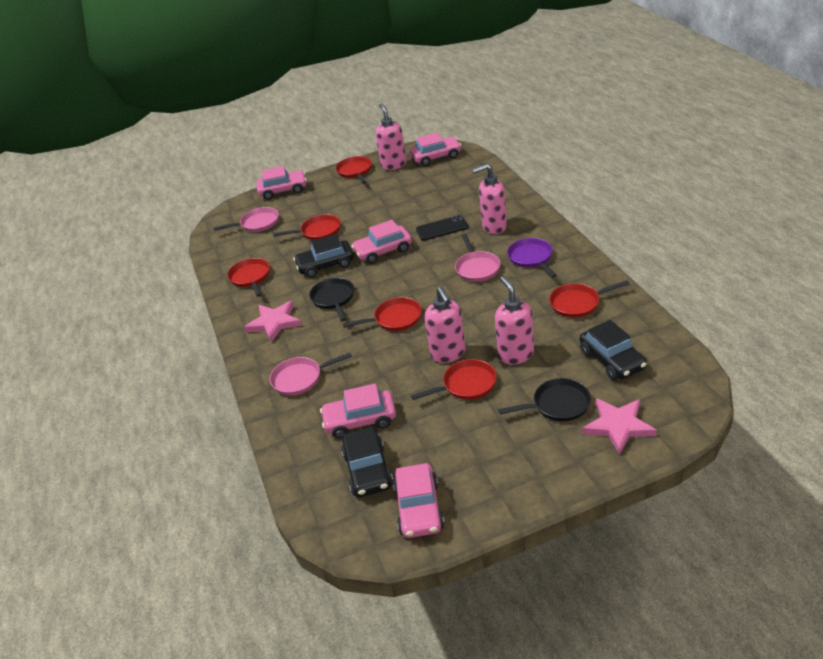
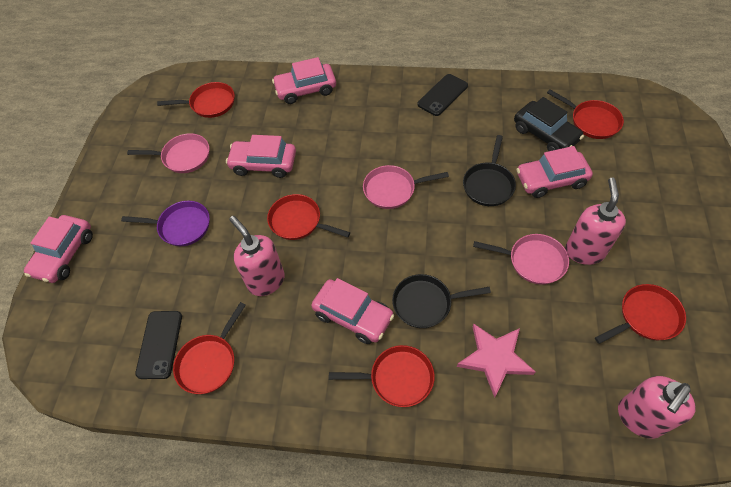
black car: 3 -> 1
black phone: 1 -> 2
pink soap dispenser: 4 -> 3
pink star: 2 -> 1

